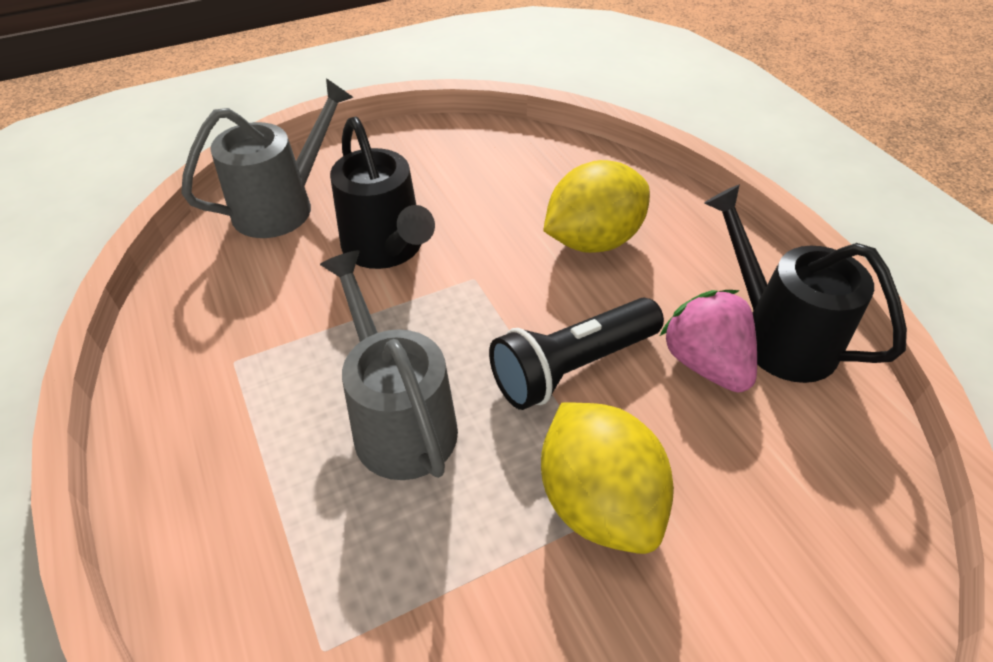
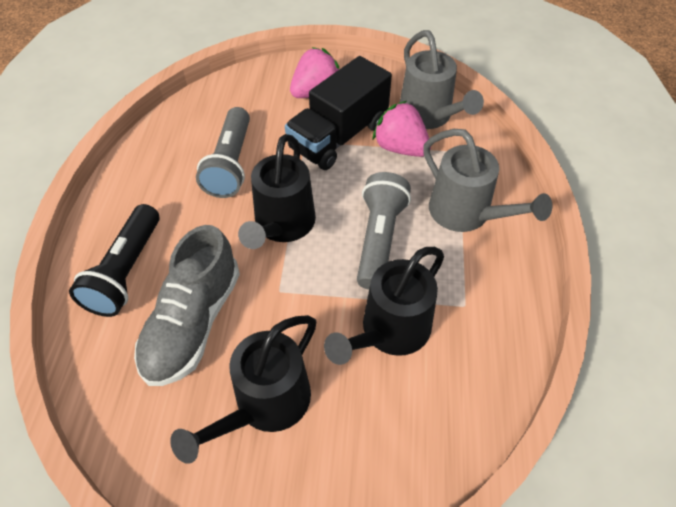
black truck: 0 -> 1
black watering can: 2 -> 3
grey flashlight: 0 -> 2
grey shoe: 0 -> 1
pink strawberry: 1 -> 2
yellow lemon: 2 -> 0

